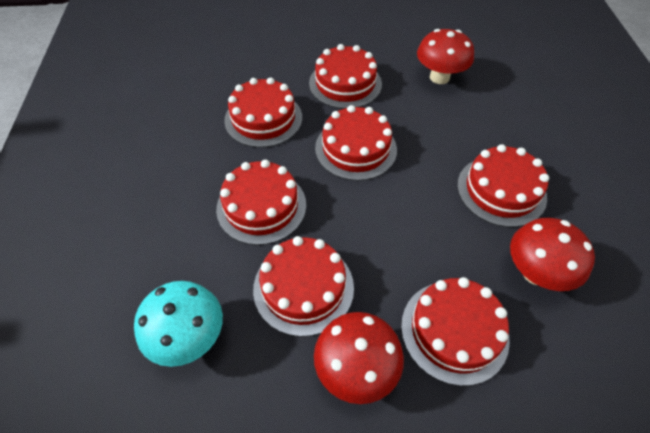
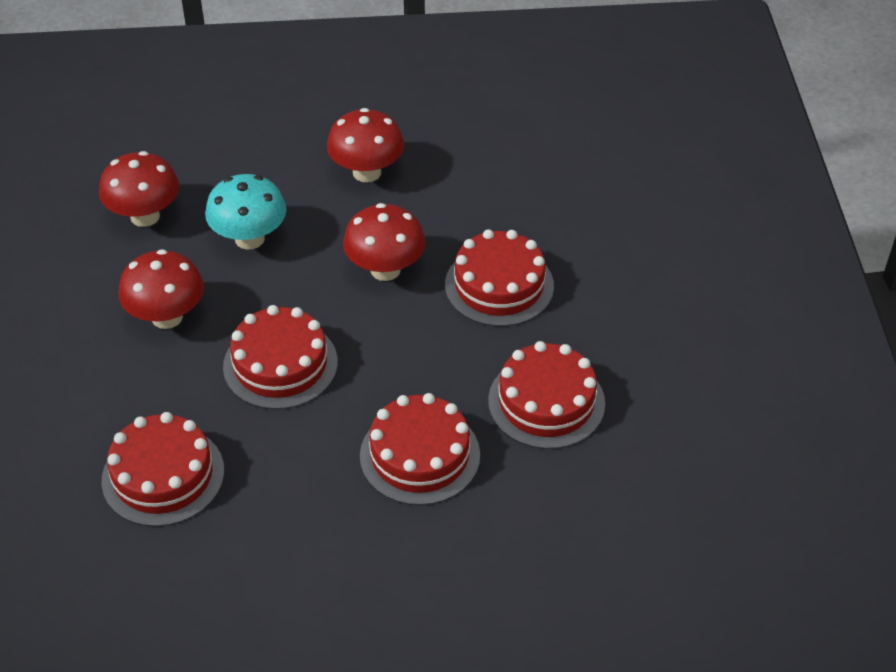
red cake: 7 -> 5
red mushroom: 3 -> 4

